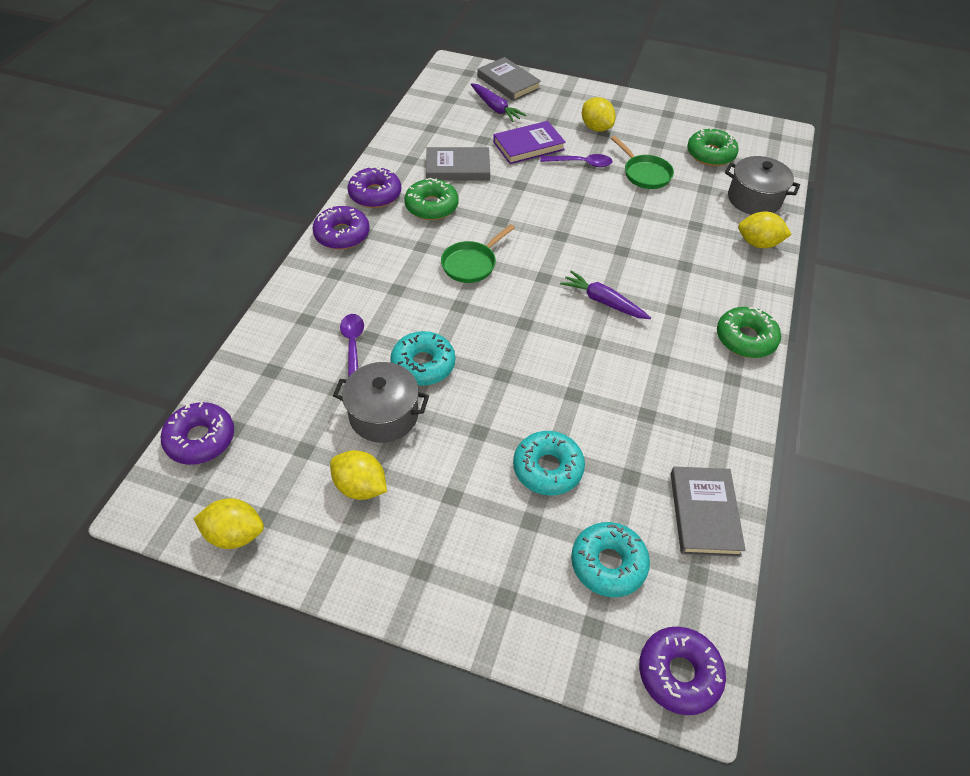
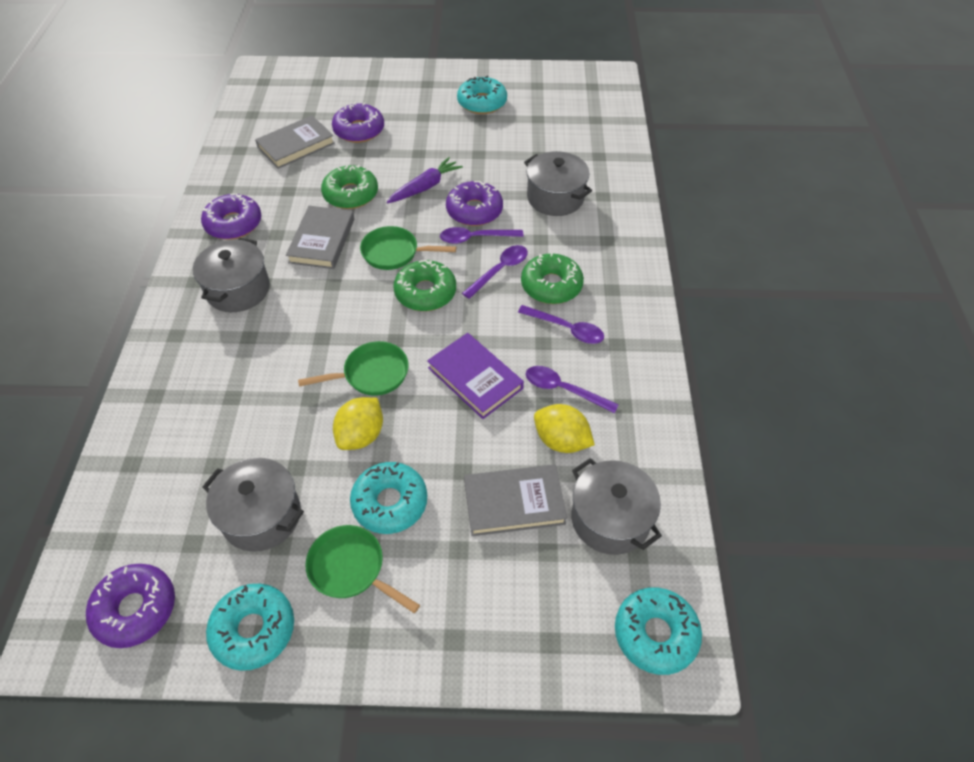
green pan: 2 -> 3
grey pot: 2 -> 4
purple carrot: 2 -> 1
purple spoon: 2 -> 4
turquoise donut: 3 -> 4
yellow lemon: 4 -> 2

